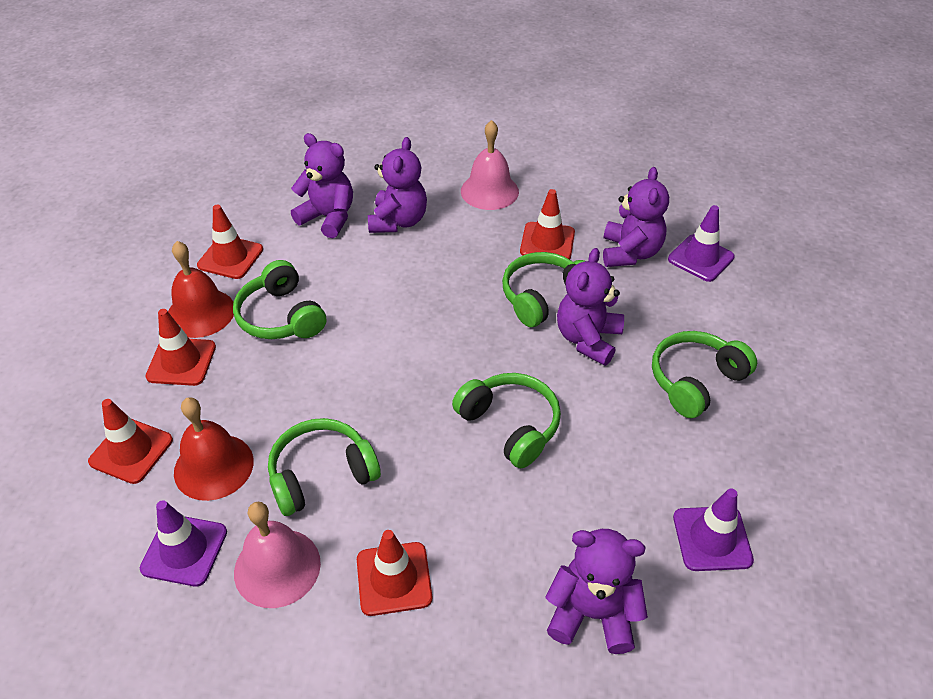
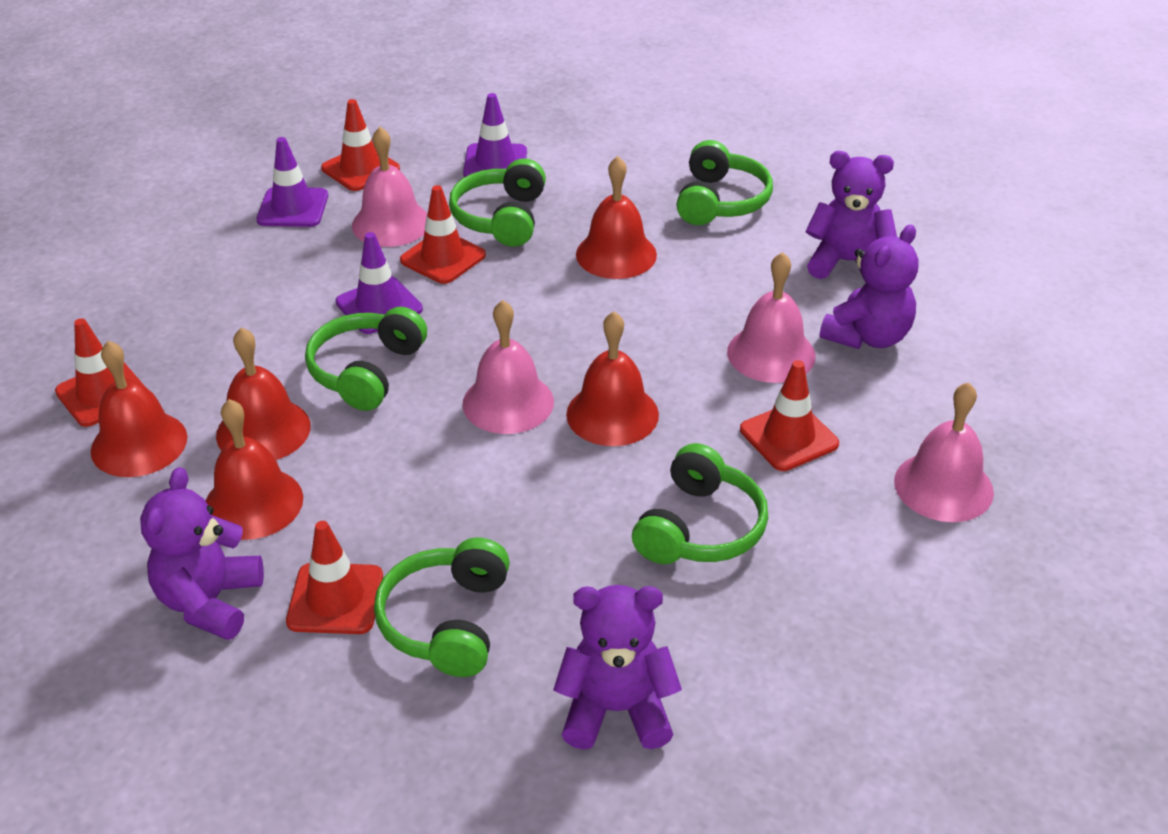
pink bell: 2 -> 4
purple teddy bear: 5 -> 4
red bell: 2 -> 5

